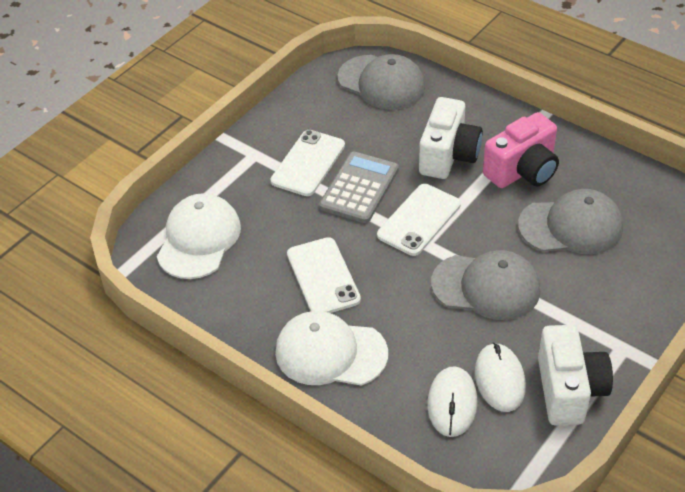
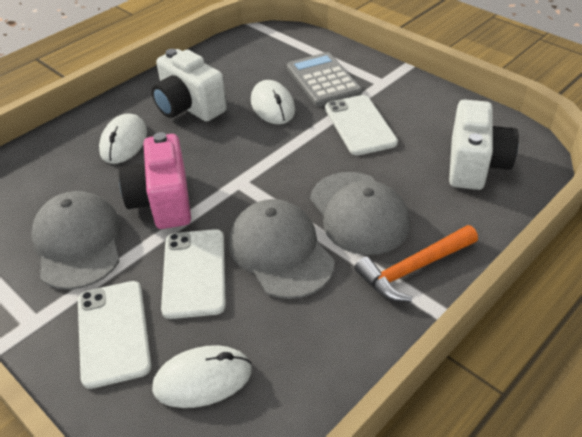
orange hammer: 0 -> 1
white cap: 2 -> 0
white mouse: 2 -> 3

